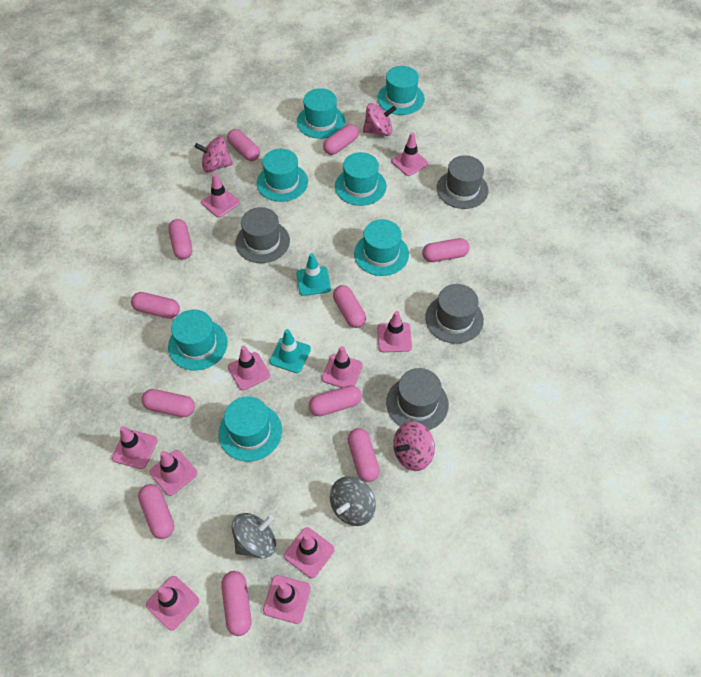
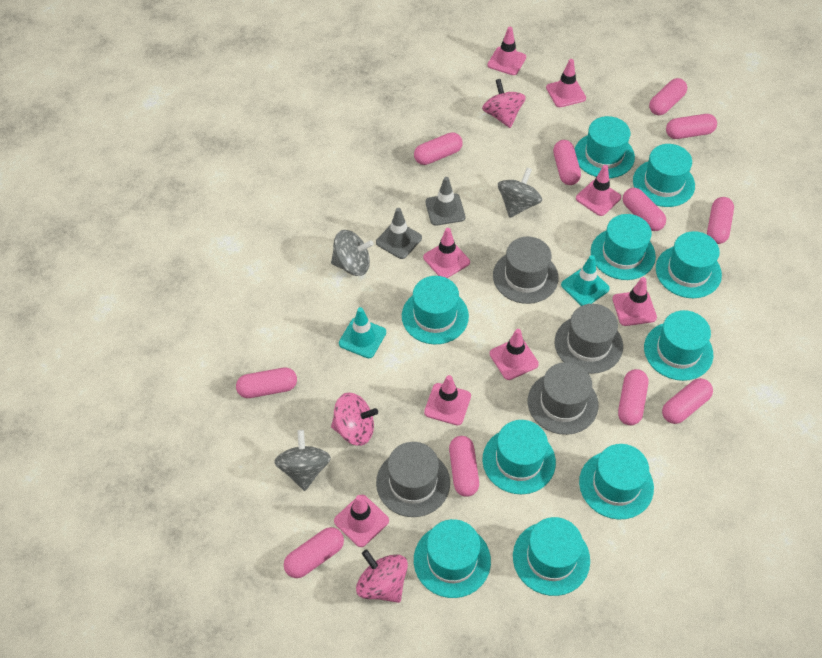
grey spinning top: 2 -> 3
grey traffic cone: 0 -> 2
pink traffic cone: 10 -> 8
turquoise hat: 7 -> 10

